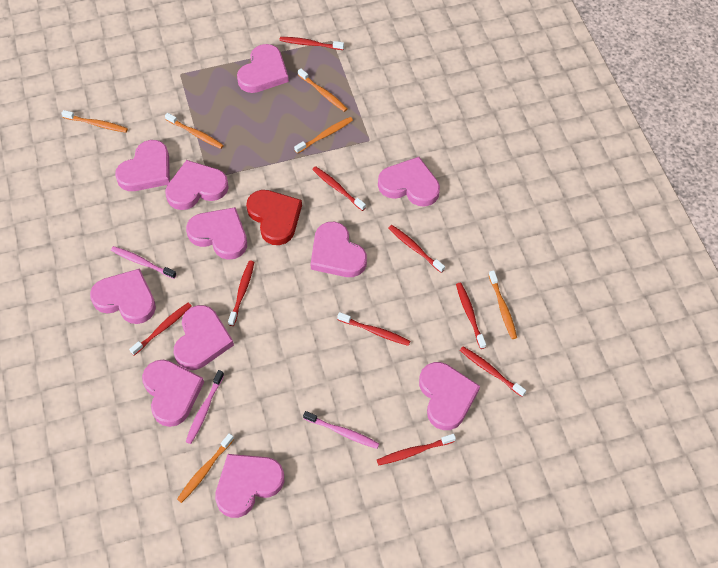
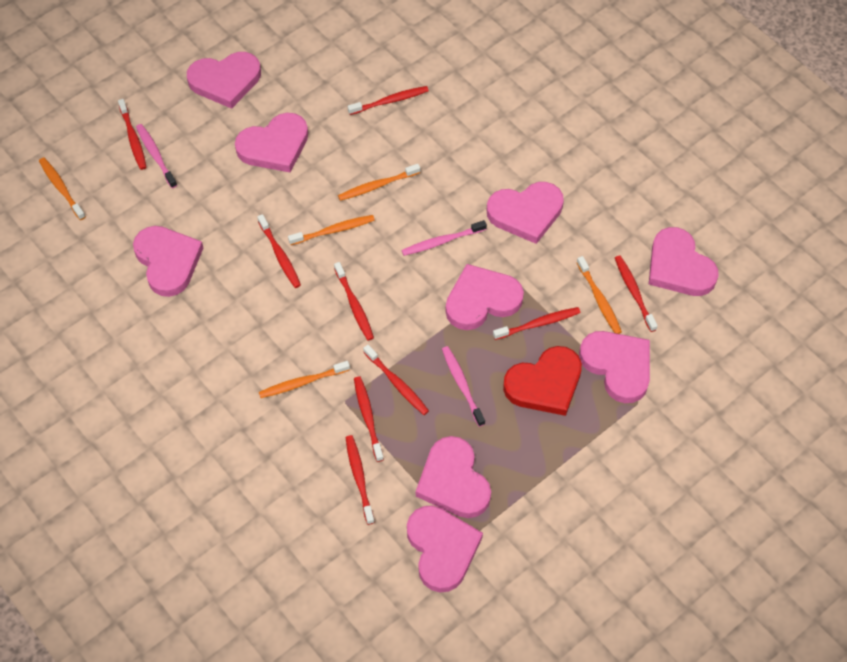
orange toothbrush: 6 -> 5
pink heart: 11 -> 9

